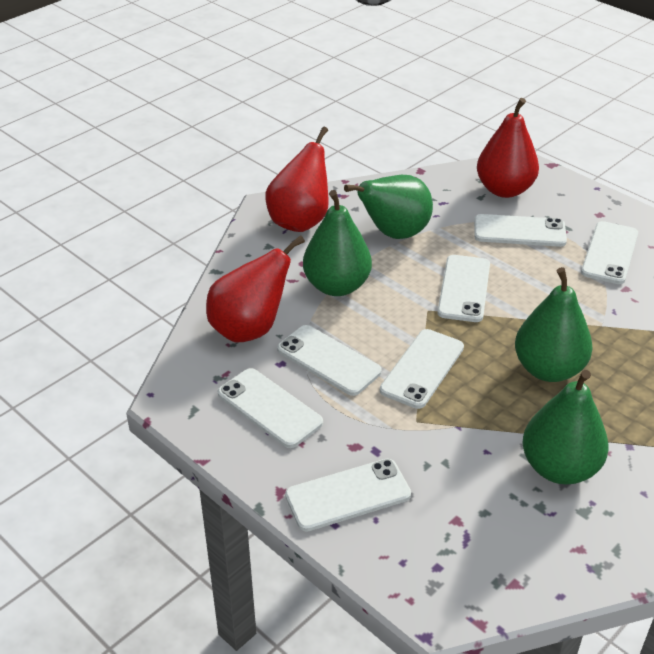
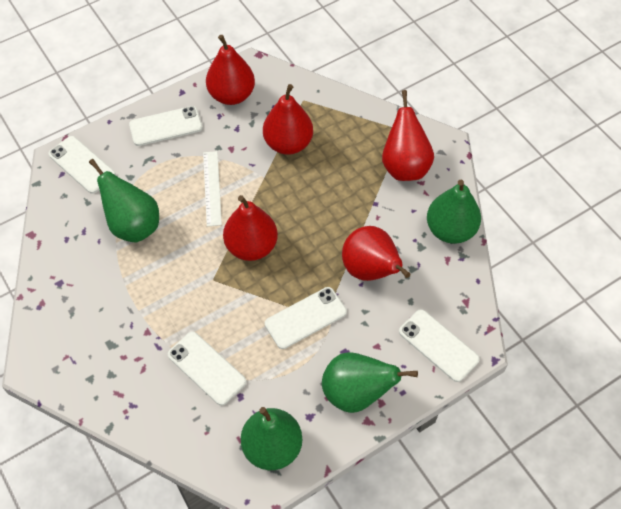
red pear: 3 -> 5
white phone: 7 -> 5
white ruler: 0 -> 1

